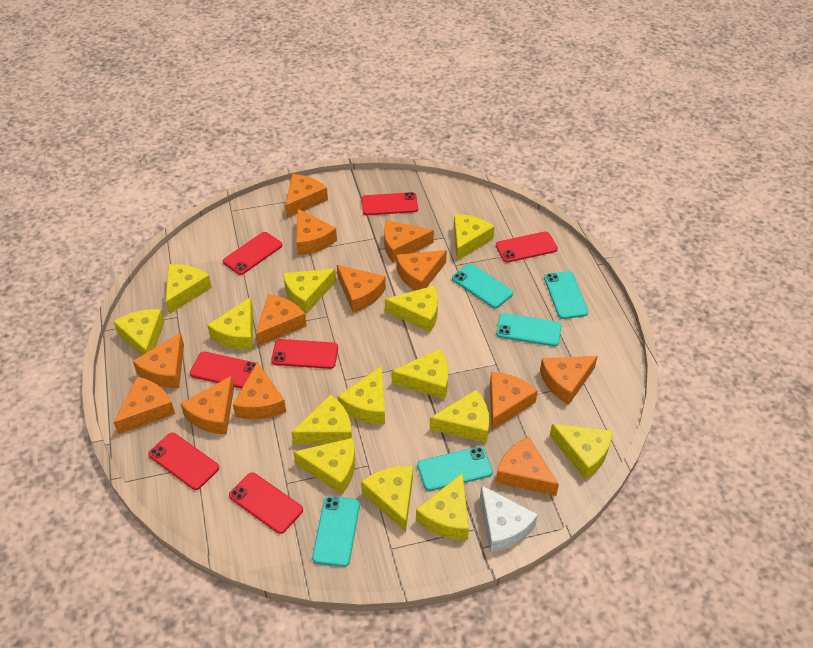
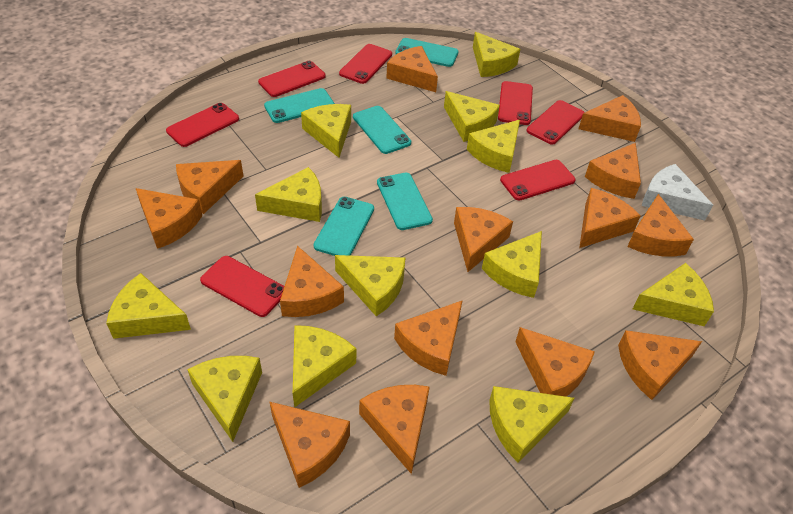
orange cheese: 13 -> 14
yellow cheese: 14 -> 12

